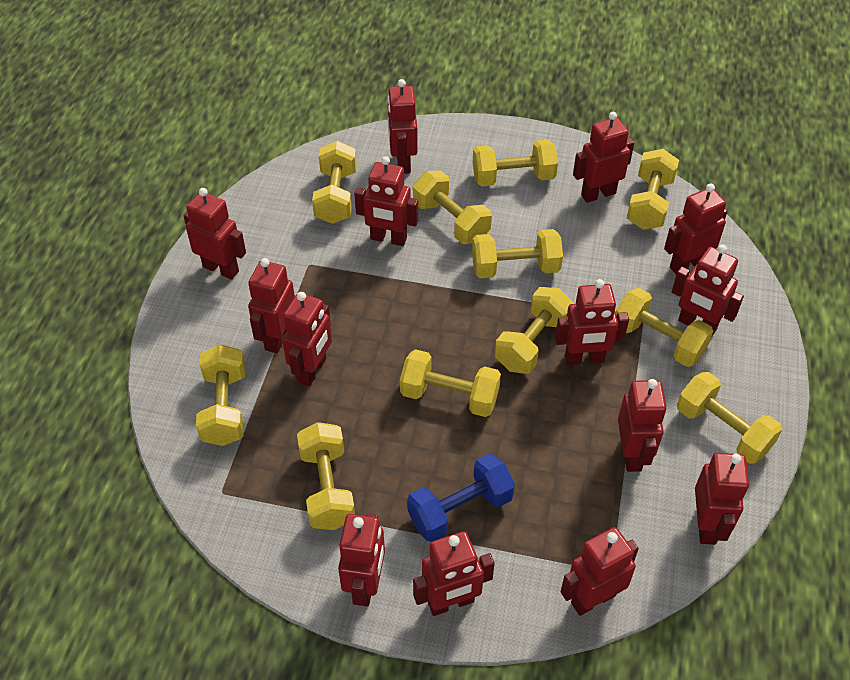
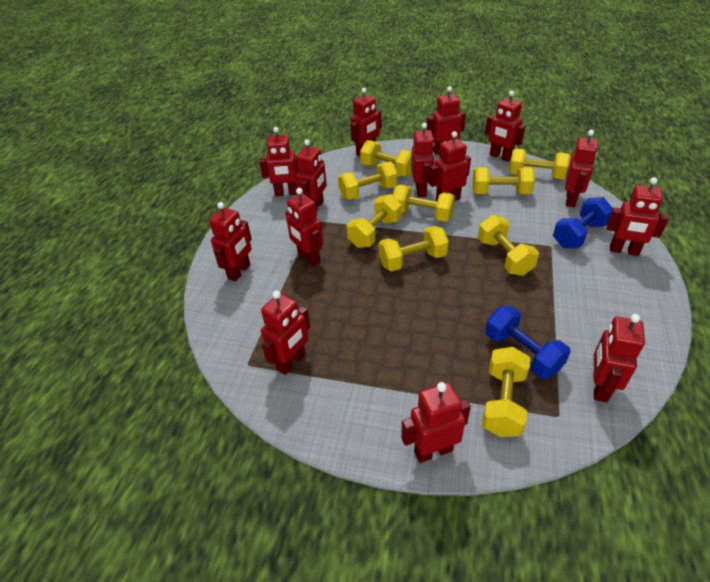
blue dumbbell: 1 -> 2
yellow dumbbell: 11 -> 9

